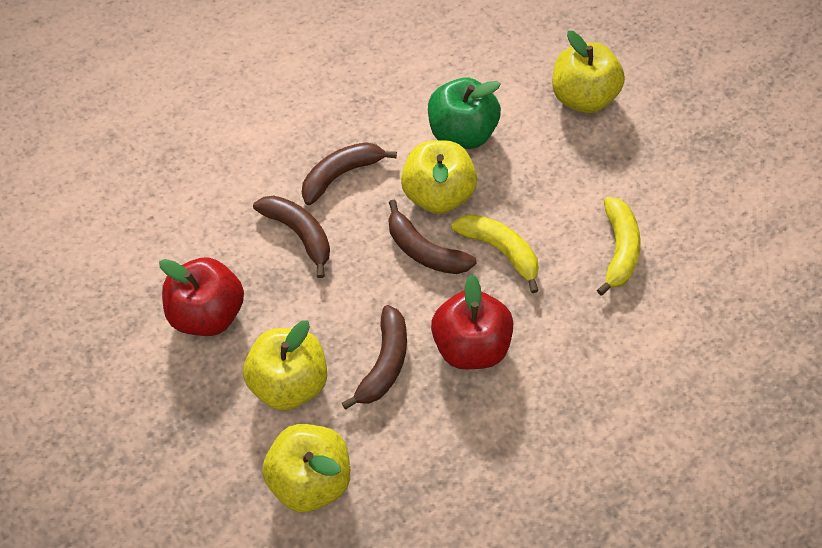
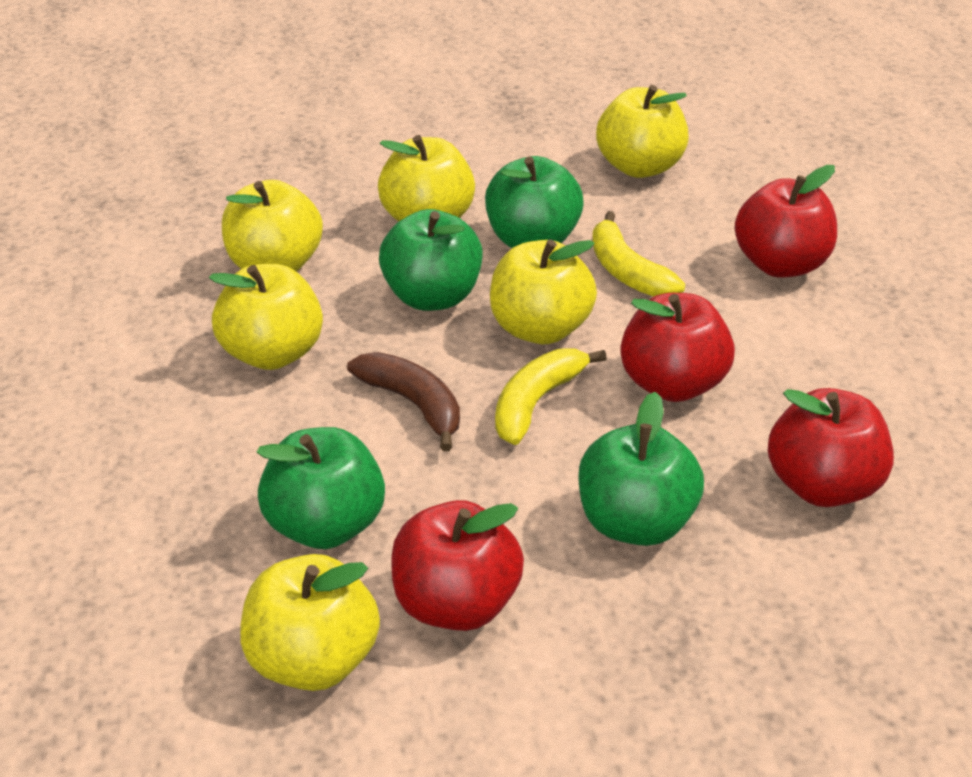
brown banana: 4 -> 1
green apple: 1 -> 4
red apple: 2 -> 4
yellow apple: 4 -> 6

